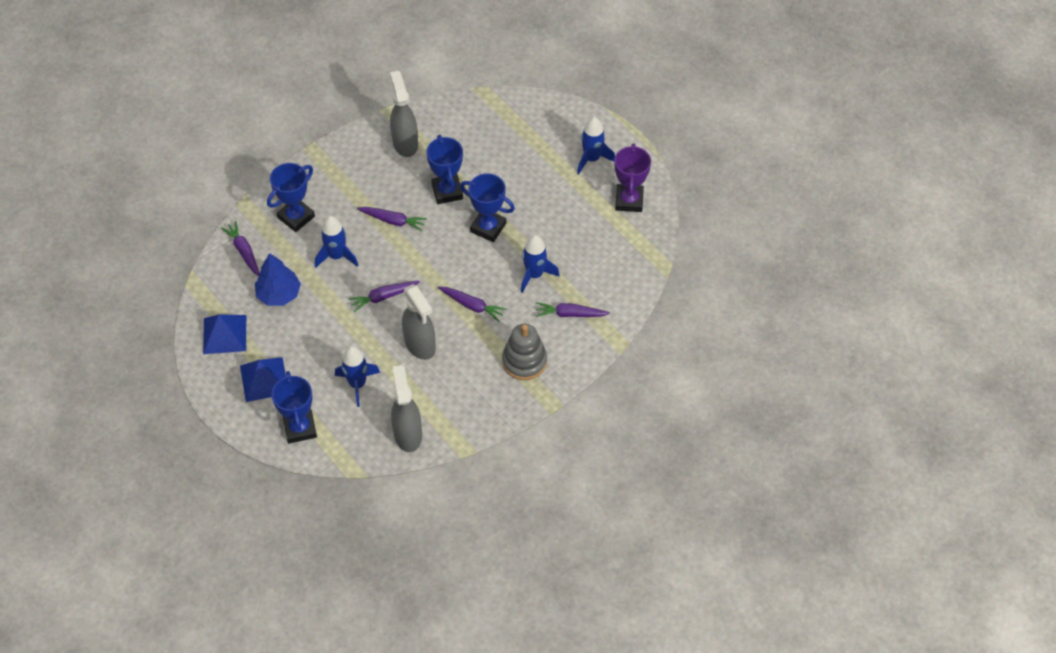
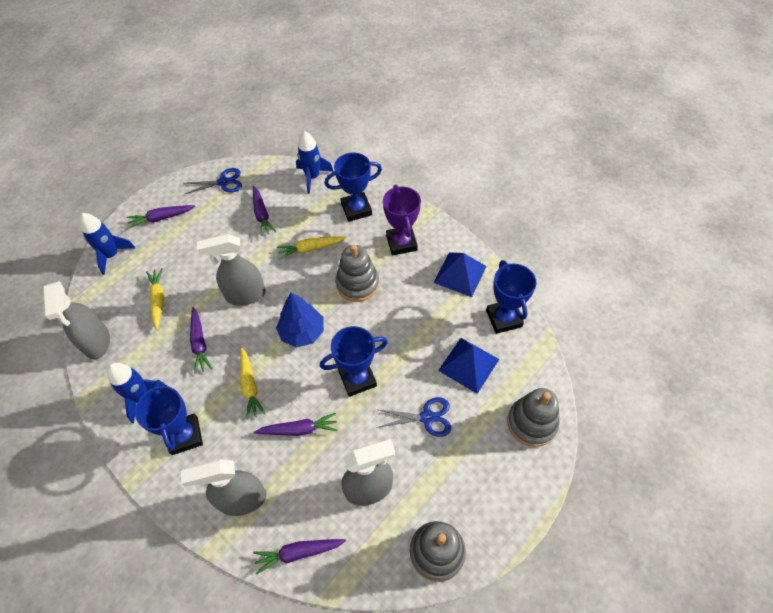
blue rocket: 4 -> 3
blue scissors: 0 -> 2
grey spray bottle: 3 -> 4
grey stacking toy: 1 -> 3
yellow carrot: 0 -> 3

